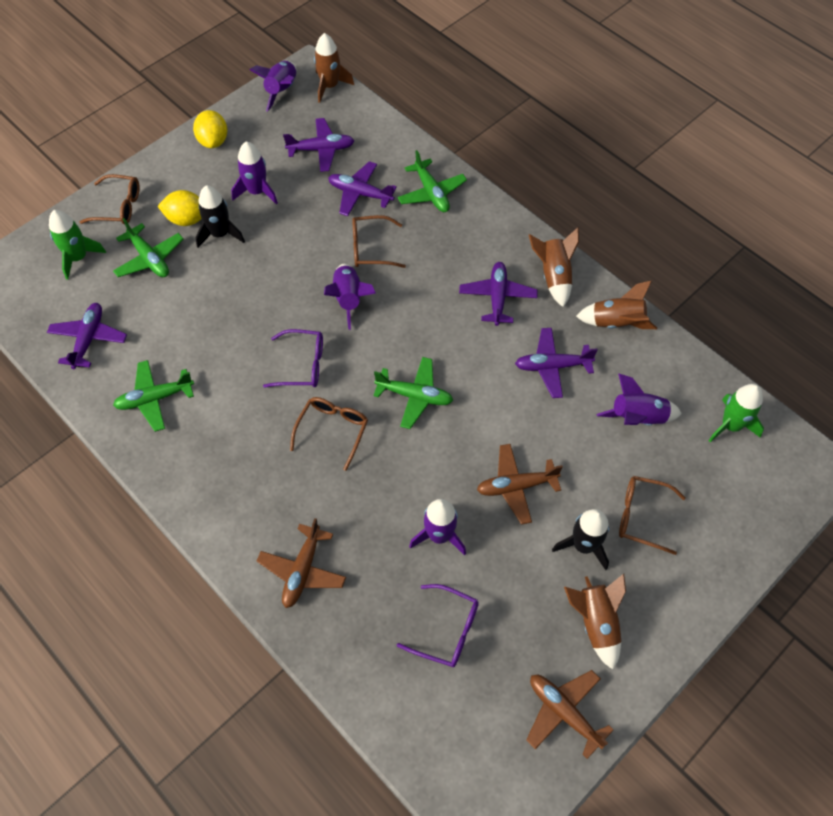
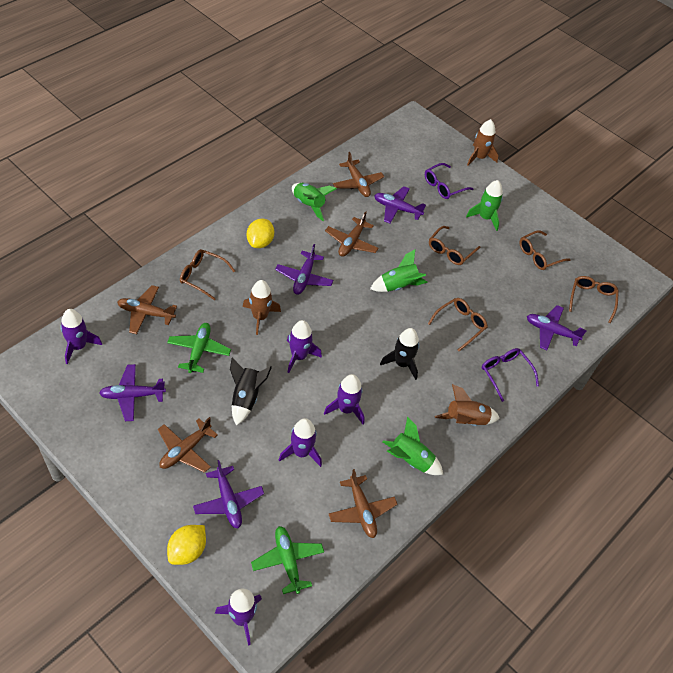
brown glasses: 4 -> 5
brown plane: 3 -> 5
brown rocket: 4 -> 3
green plane: 4 -> 2
green rocket: 2 -> 4

